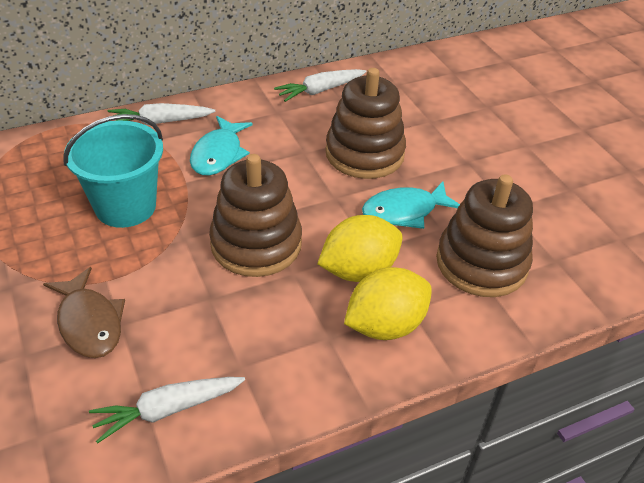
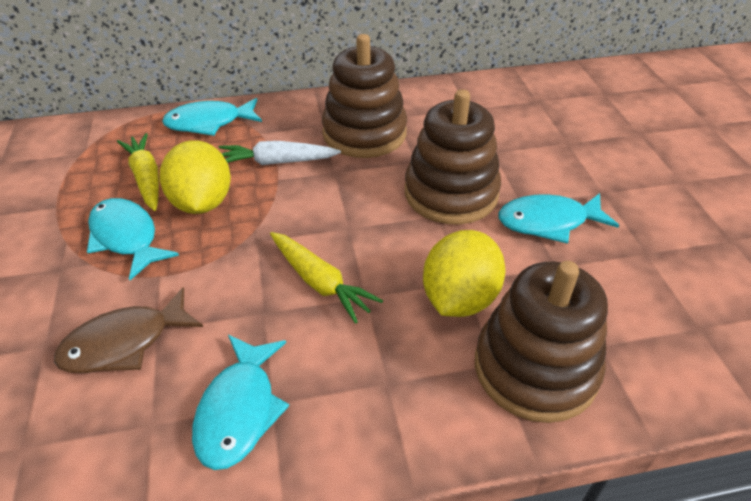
turquoise bucket: 1 -> 0
turquoise fish: 2 -> 4
white carrot: 3 -> 1
yellow carrot: 0 -> 2

